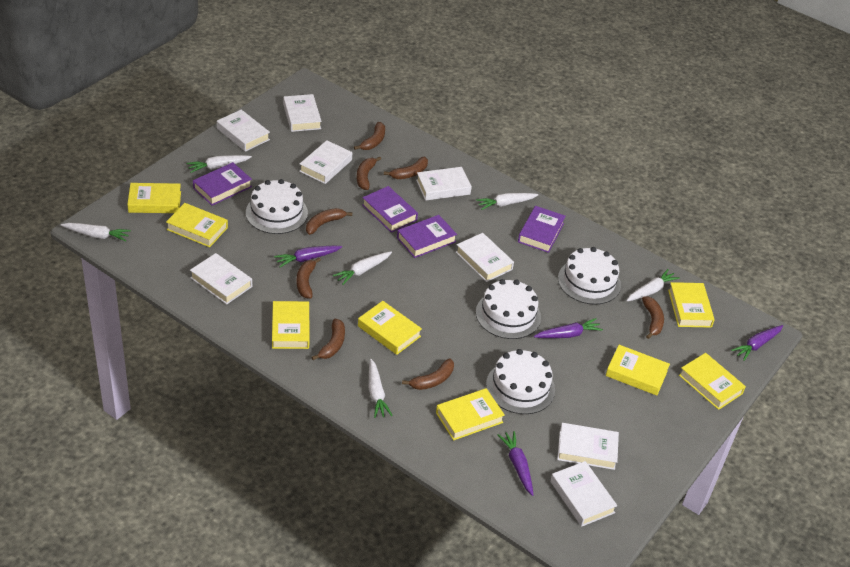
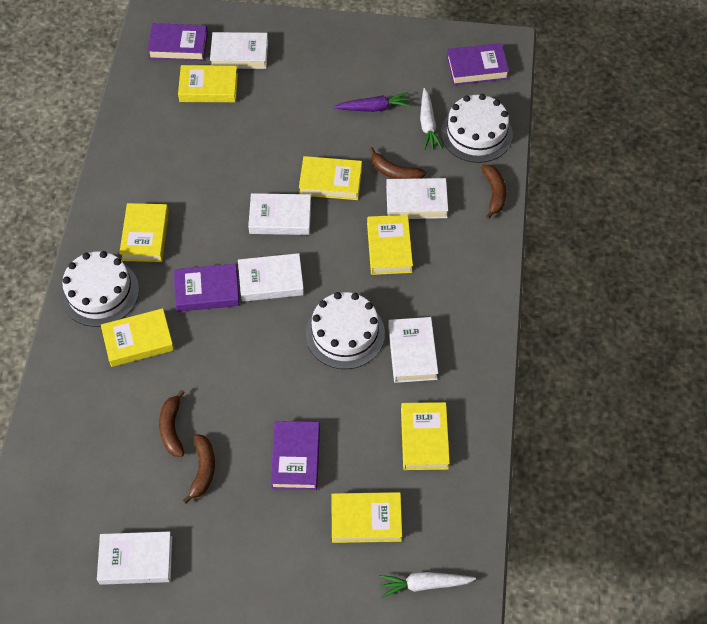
brown banana: 8 -> 4
purple carrot: 4 -> 1
white book: 8 -> 6
white cake: 4 -> 3
white carrot: 6 -> 2
yellow book: 8 -> 7

